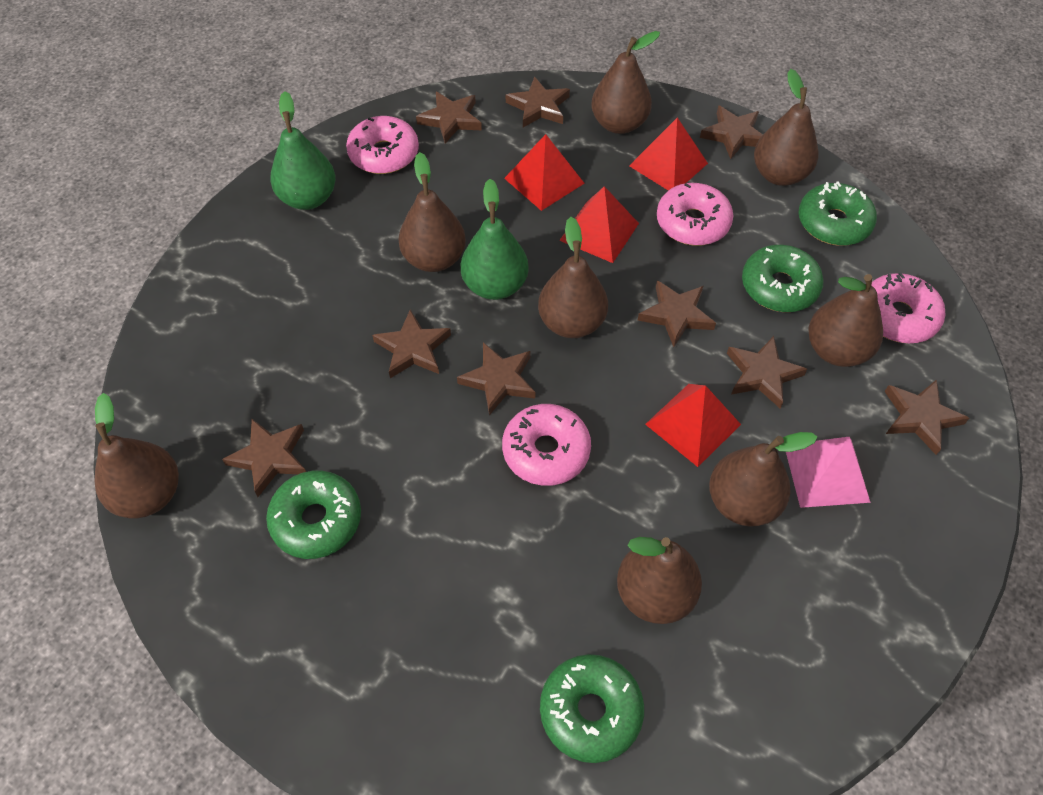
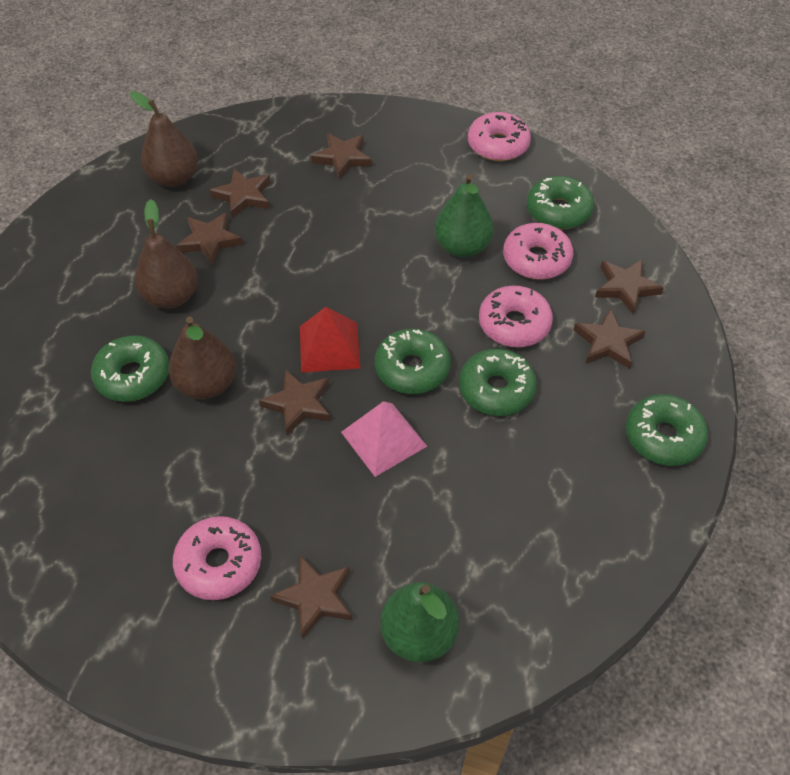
brown pear: 8 -> 3
brown star: 9 -> 7
green donut: 4 -> 5
red pyramid: 4 -> 1

